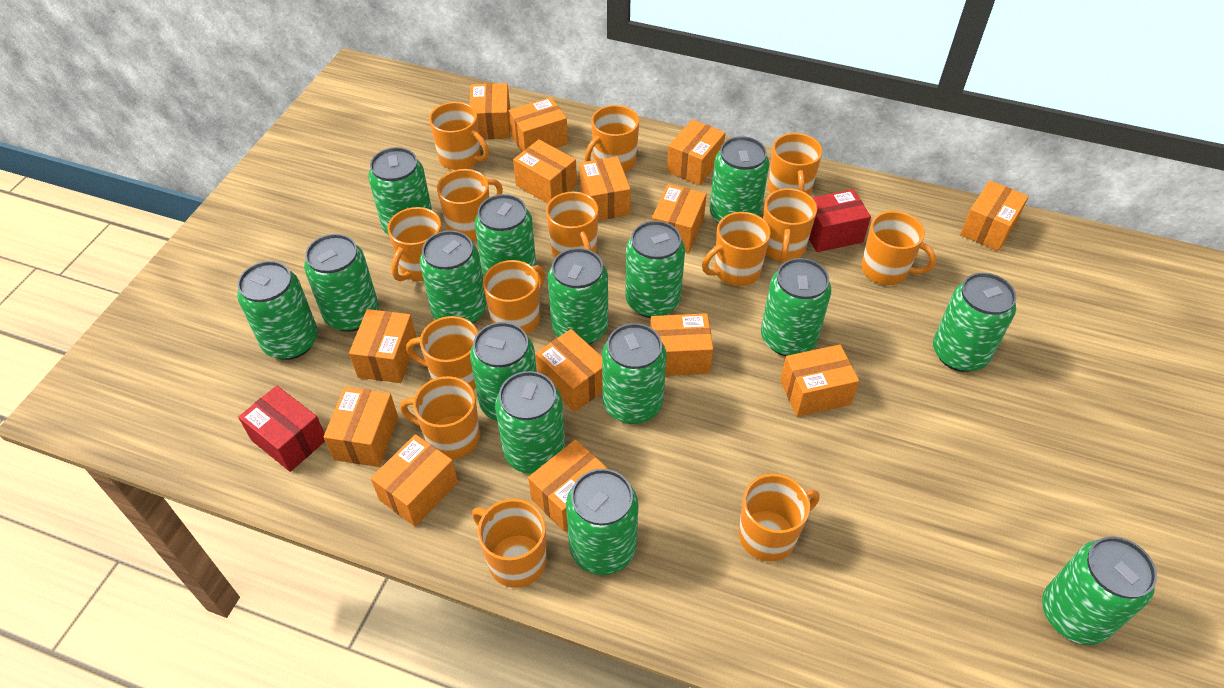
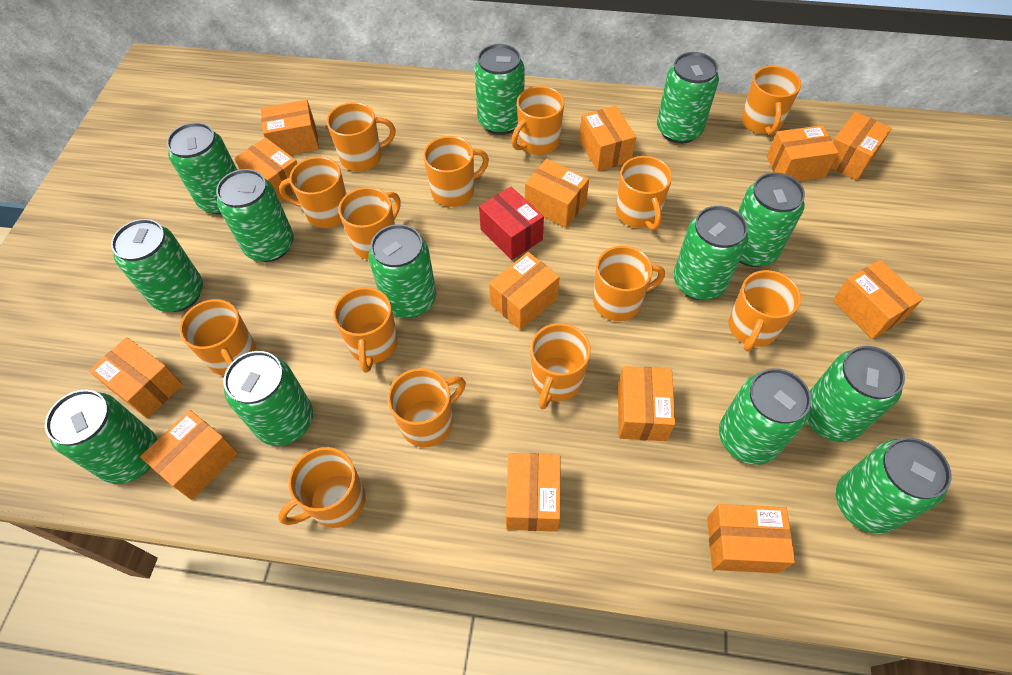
green can: 15 -> 13
orange box: 14 -> 13
red box: 2 -> 1

